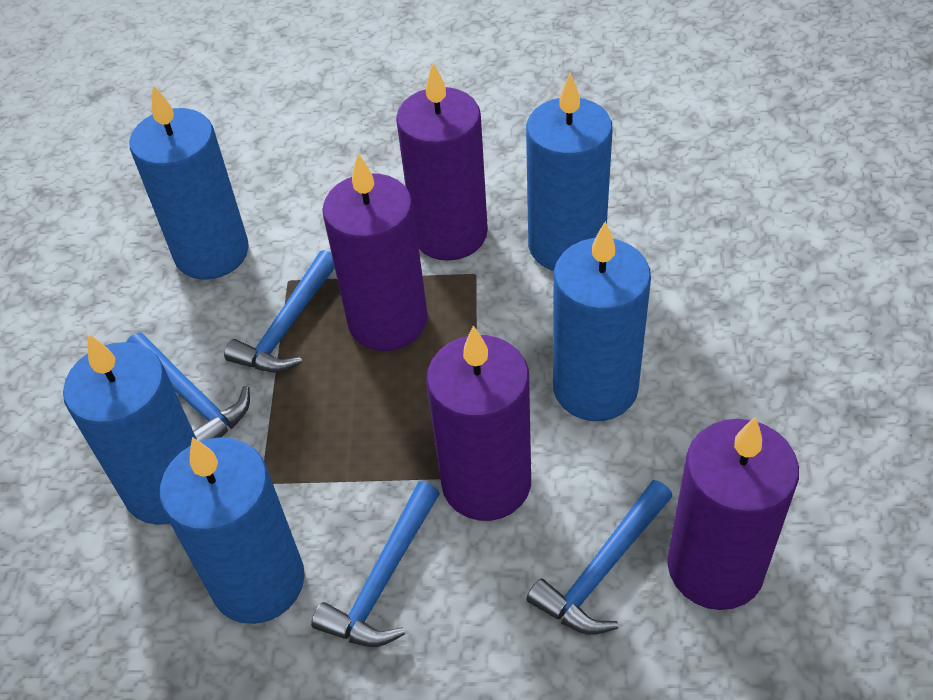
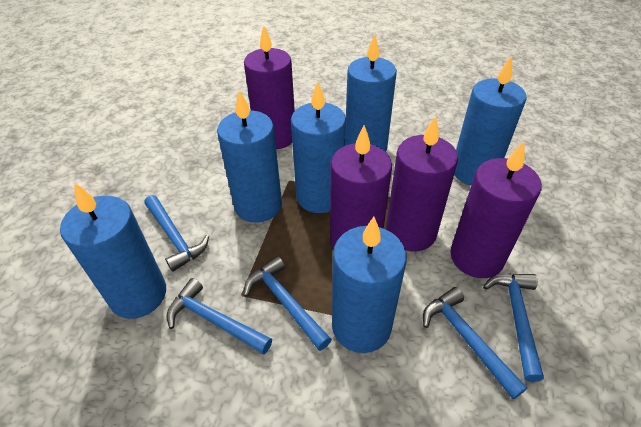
blue candle: 5 -> 6
blue hammer: 4 -> 5

